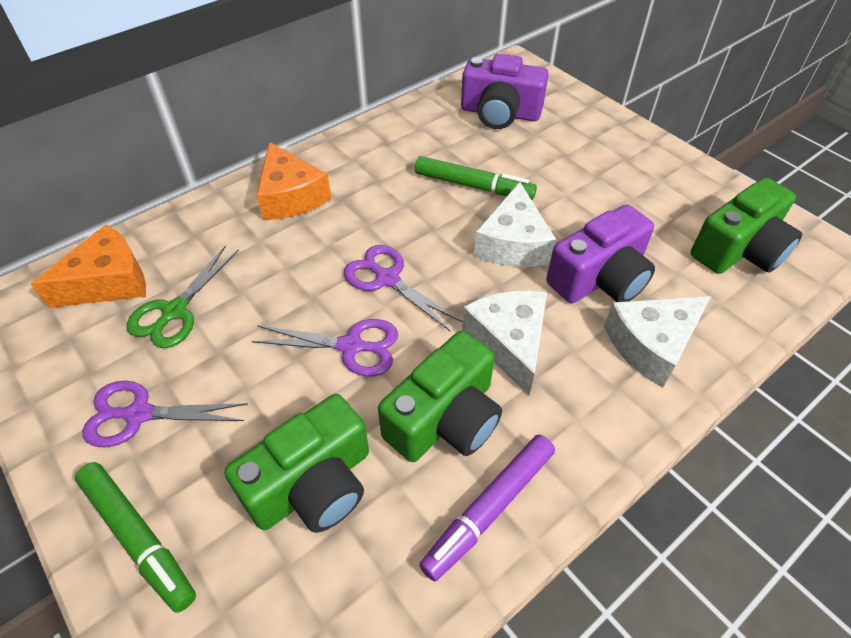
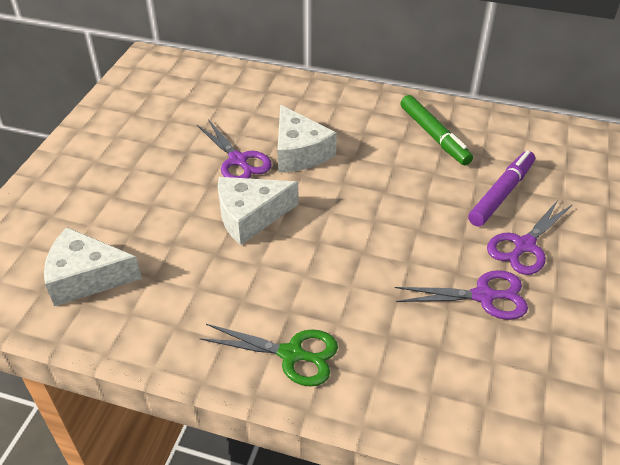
green camera: 3 -> 0
green marker: 2 -> 1
orange cheese: 2 -> 0
purple camera: 2 -> 0

